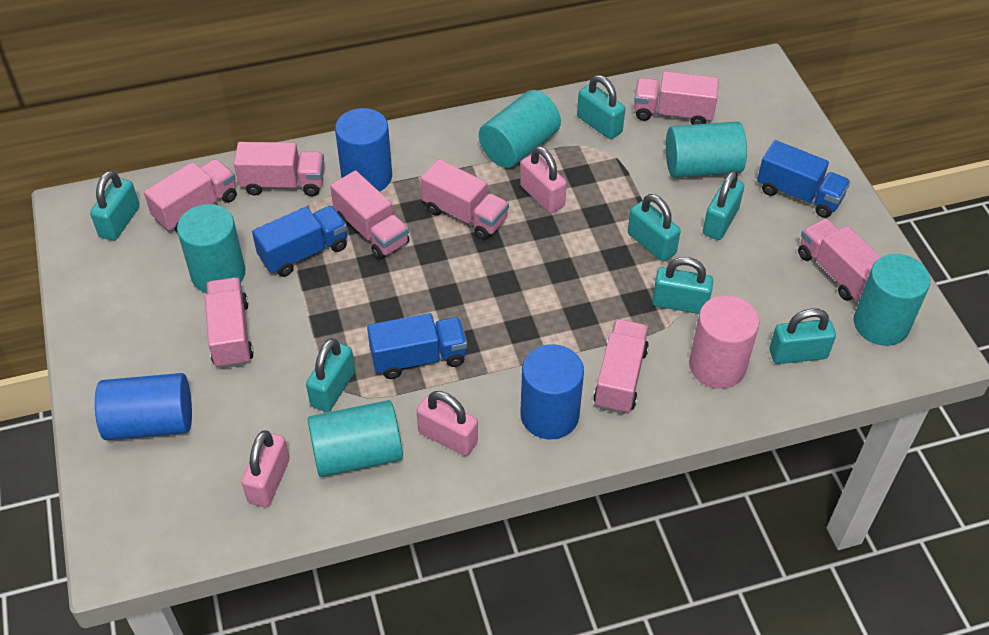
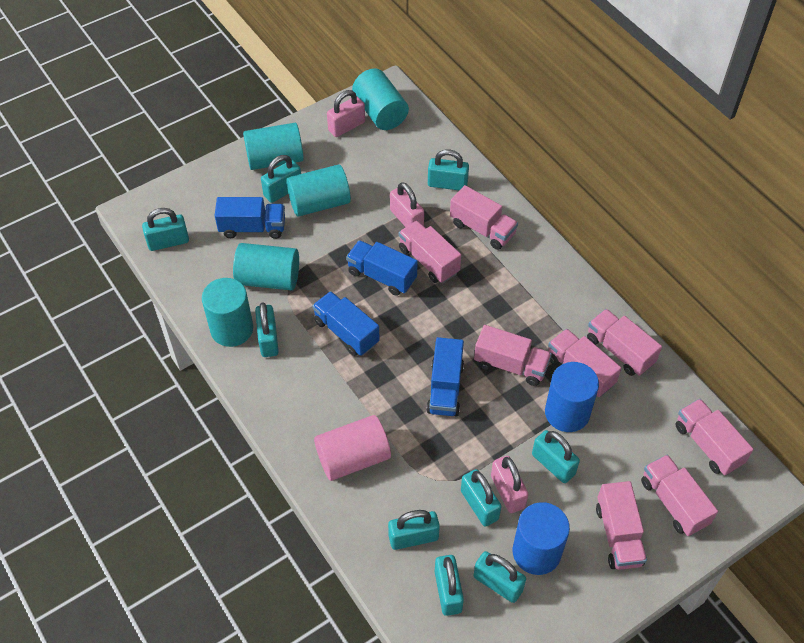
blue cylinder: 3 -> 2
blue truck: 3 -> 4
turquoise padlock: 7 -> 9

